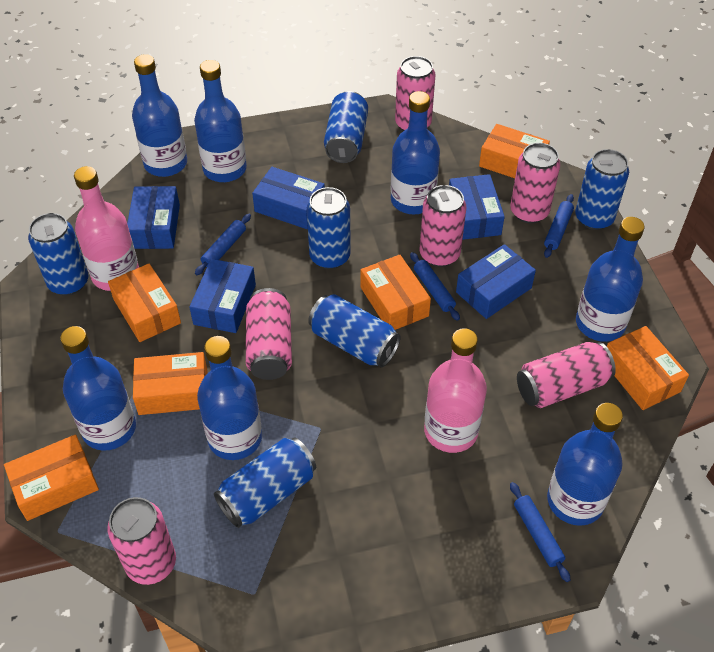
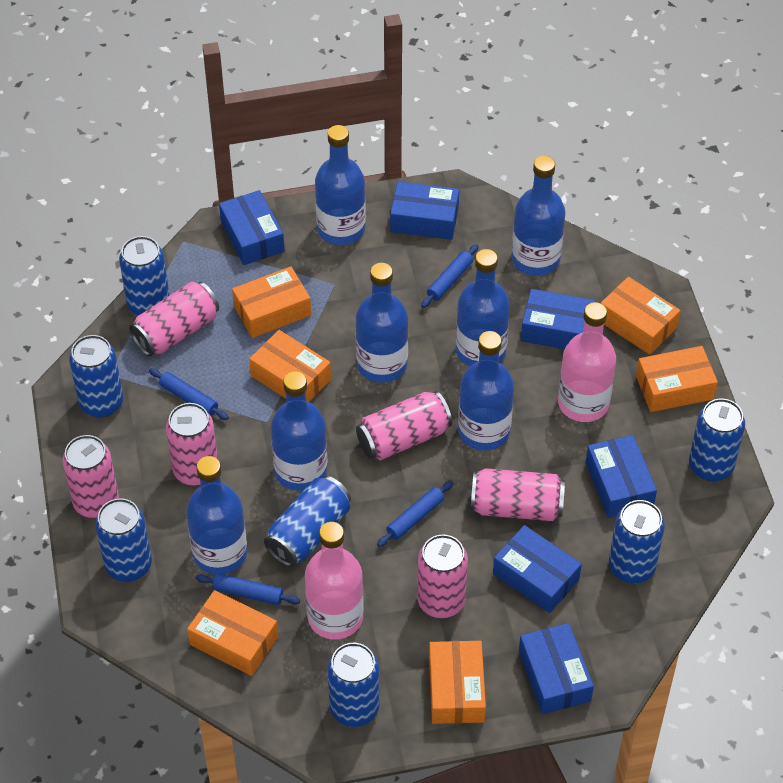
blue box: 5 -> 6
blue can: 6 -> 7

